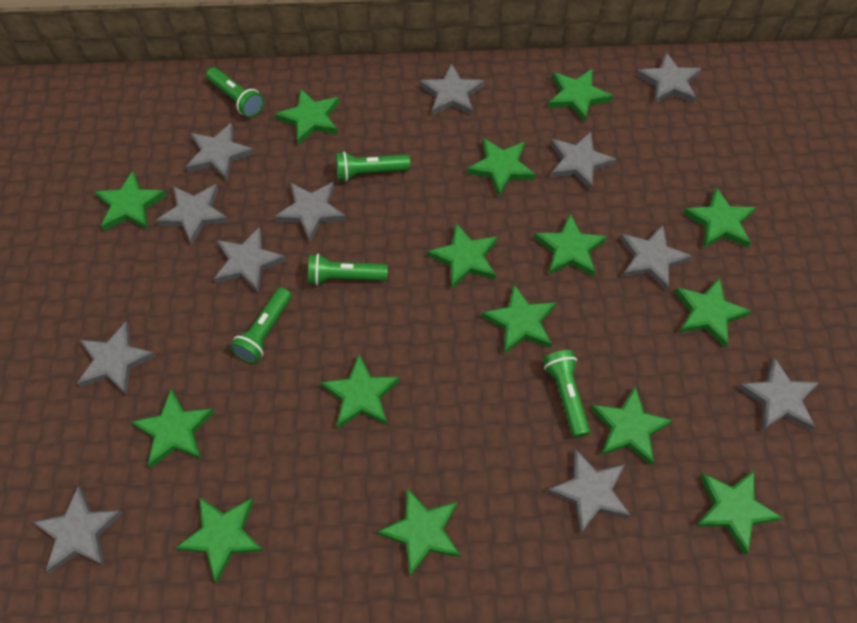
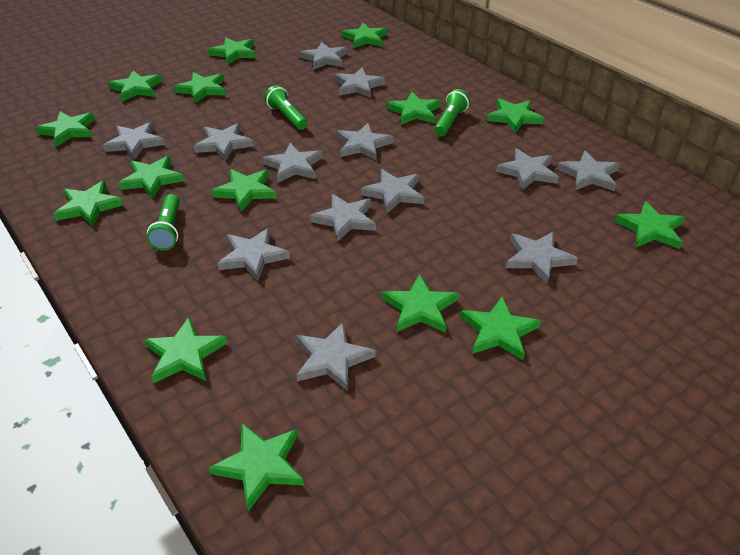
green flashlight: 5 -> 3
grey star: 12 -> 13

